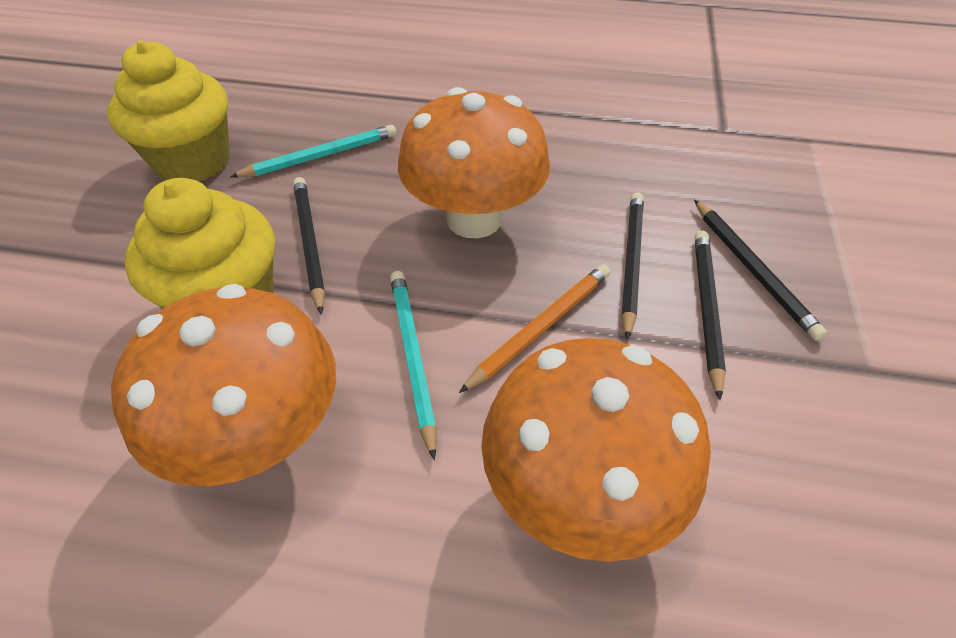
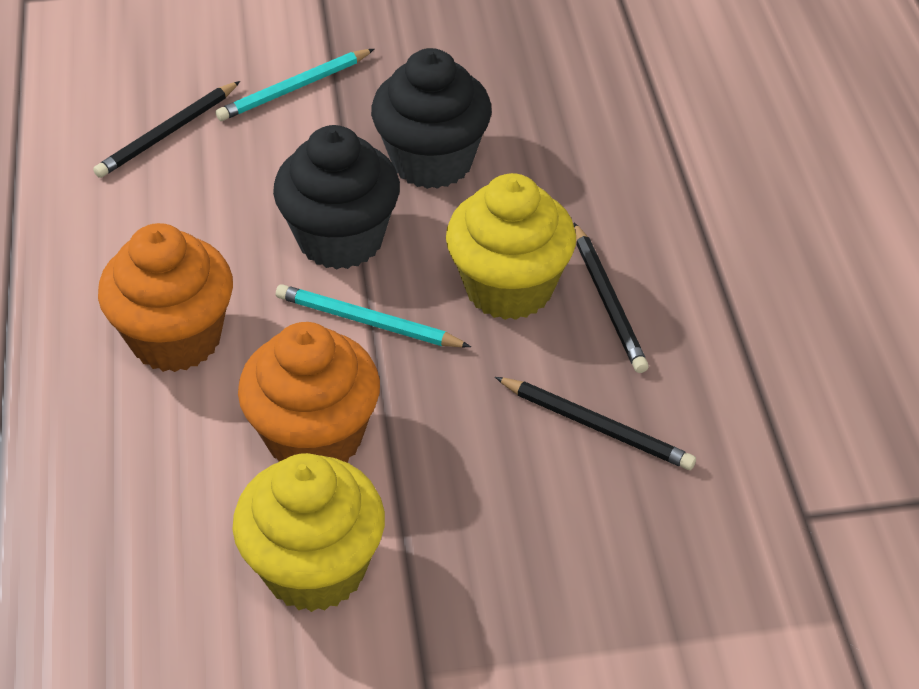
black cupcake: 0 -> 2
black pencil: 4 -> 3
orange cupcake: 0 -> 2
orange mushroom: 3 -> 0
orange pencil: 1 -> 0

